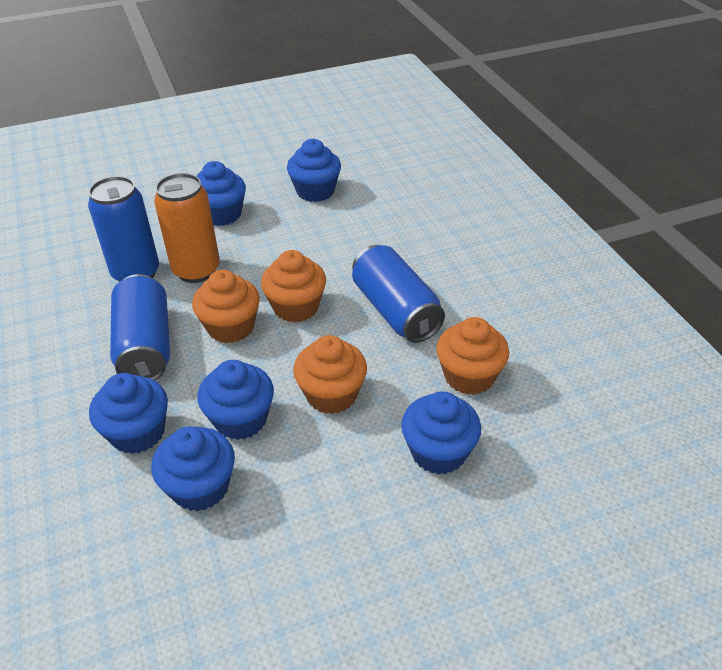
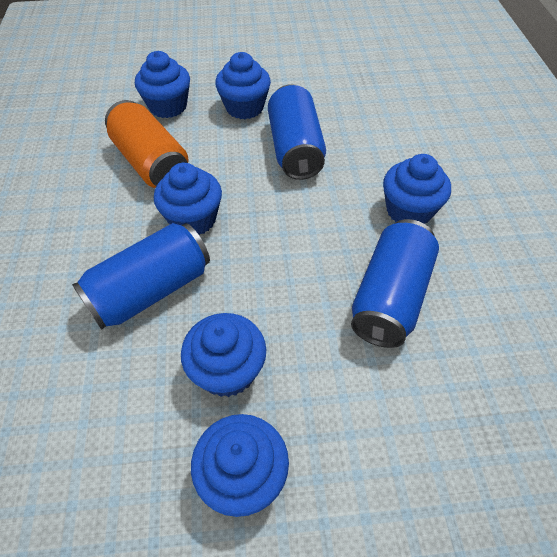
orange cupcake: 4 -> 0

